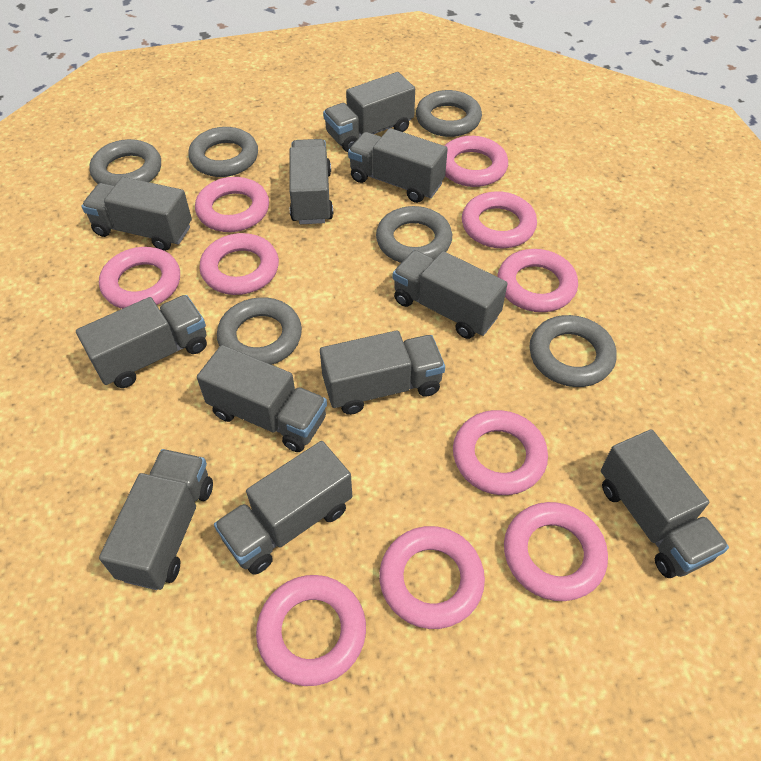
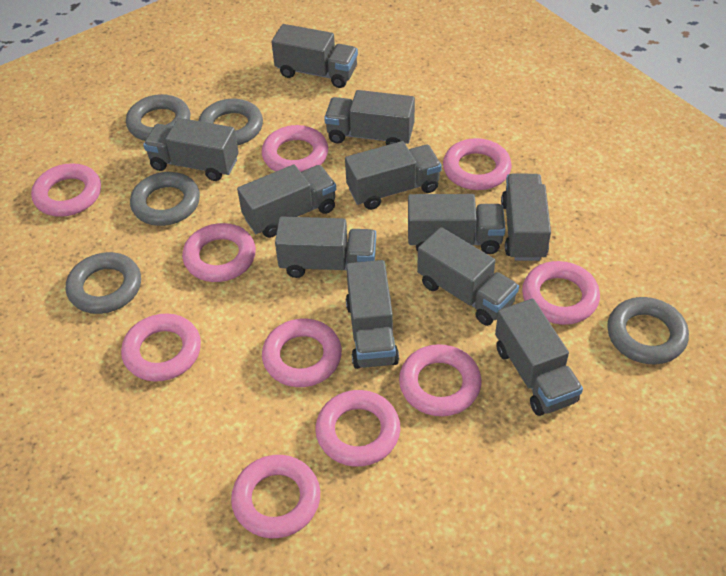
grey ring: 6 -> 5

